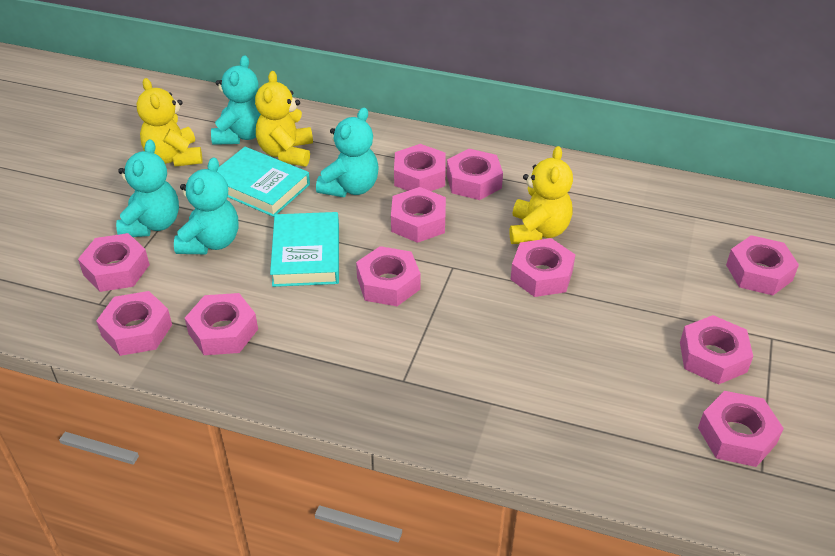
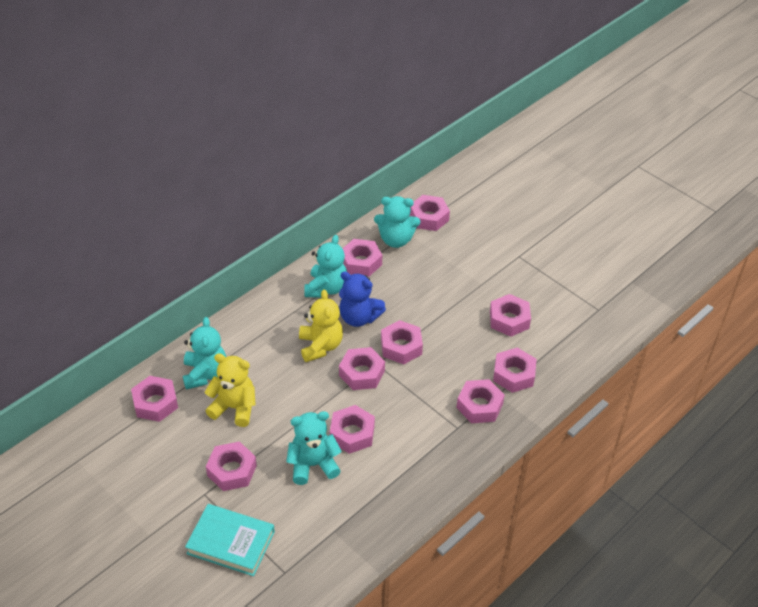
blue teddy bear: 0 -> 1
pink nut: 11 -> 10
turquoise book: 2 -> 1
yellow teddy bear: 3 -> 2

